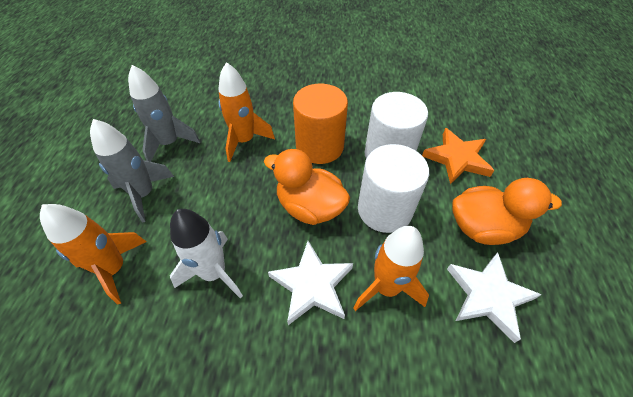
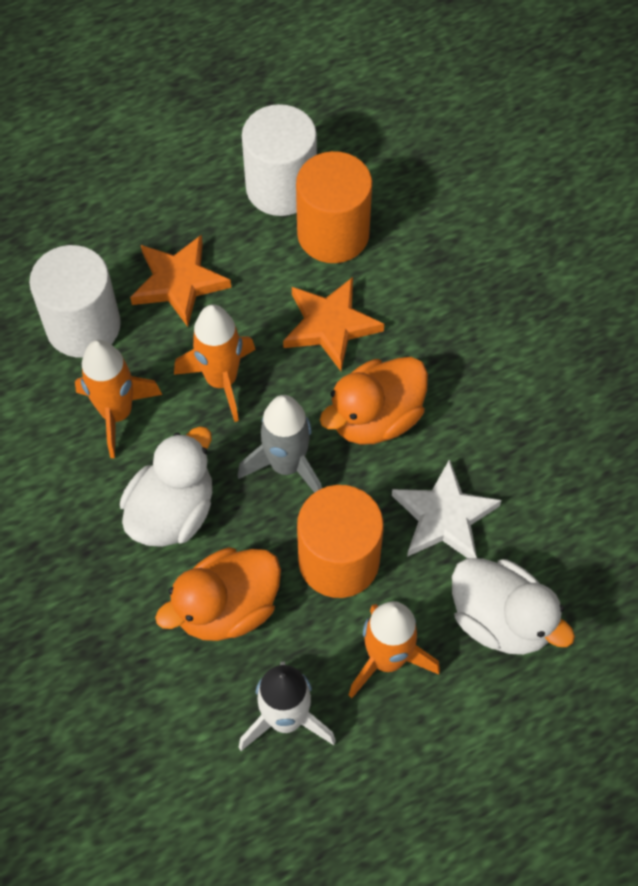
grey rocket: 2 -> 1
orange cylinder: 1 -> 2
orange star: 1 -> 2
white duck: 0 -> 2
white star: 2 -> 1

